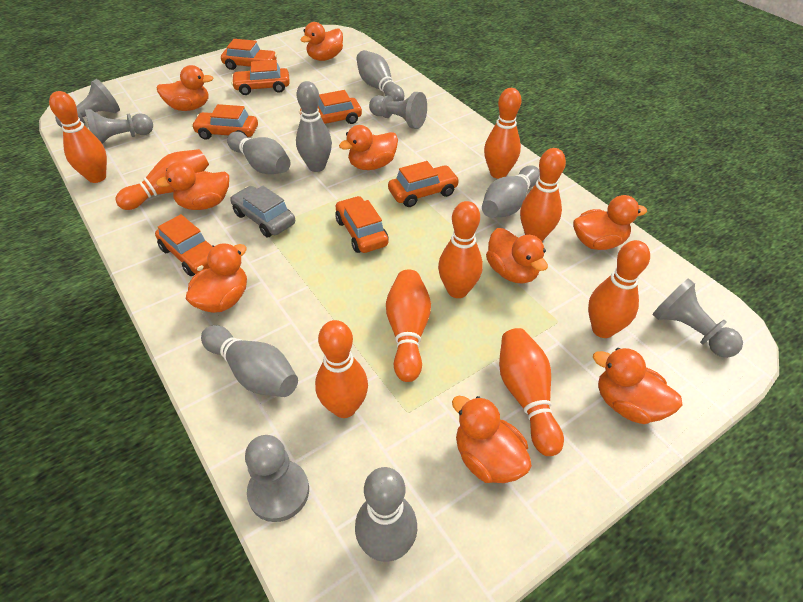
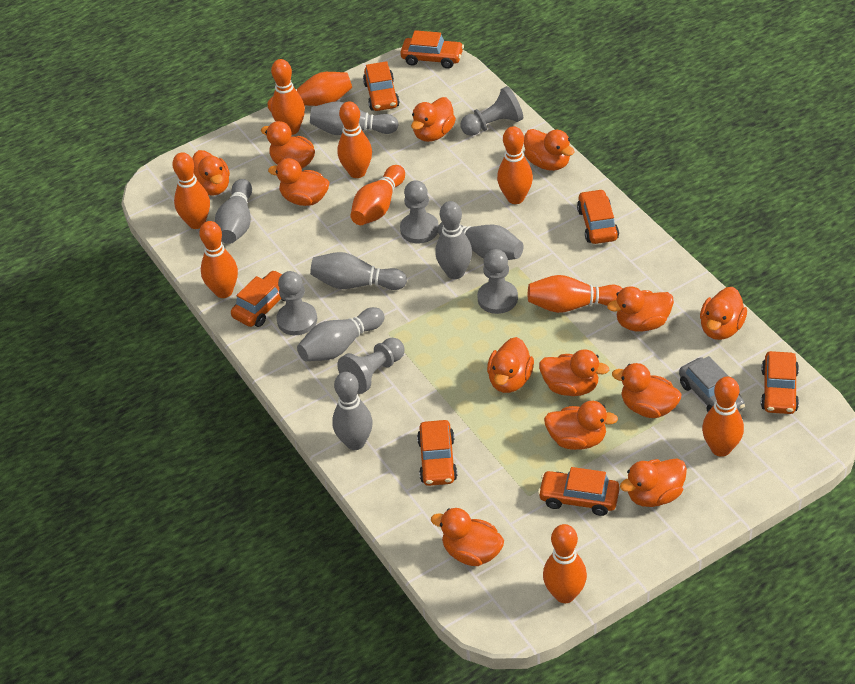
grey bowling pin: 6 -> 7
orange bowling pin: 9 -> 10
orange duck: 9 -> 13

